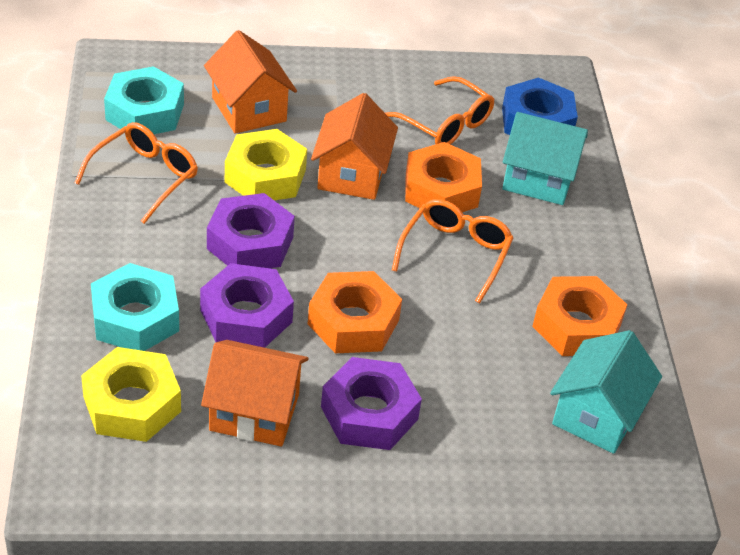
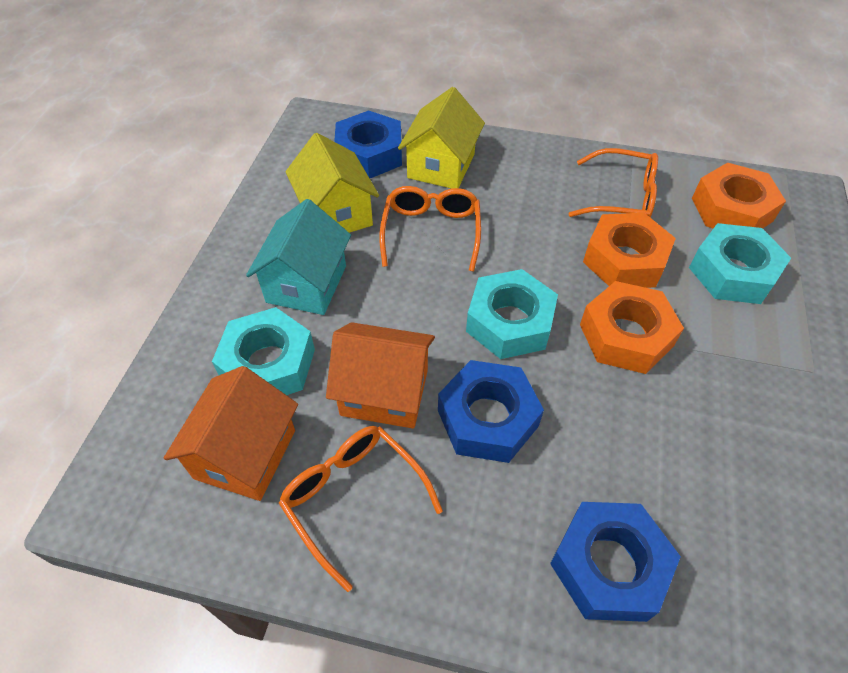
blue nut: 1 -> 3
orange house: 3 -> 2
purple nut: 3 -> 0
turquoise house: 2 -> 1
turquoise nut: 2 -> 3
yellow house: 0 -> 2
yellow nut: 2 -> 0

